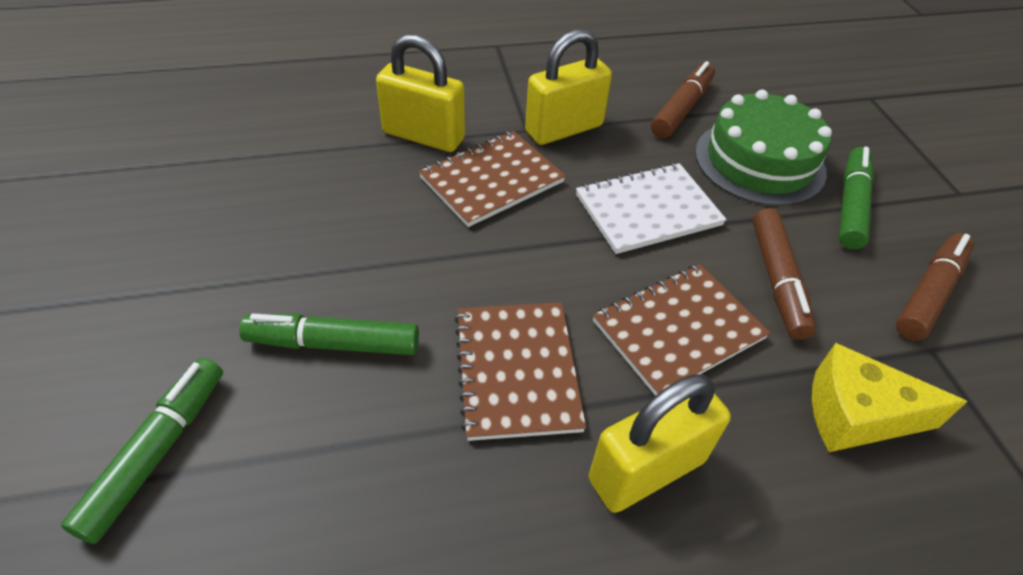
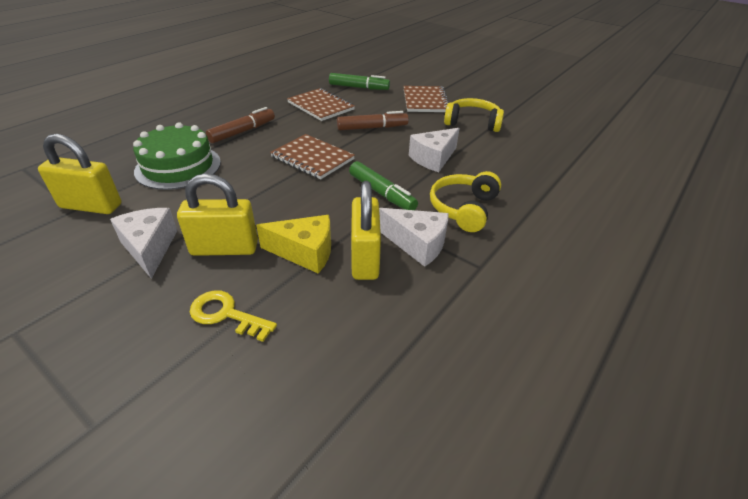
brown marker: 3 -> 2
green marker: 3 -> 2
white cheese: 0 -> 3
white notebook: 1 -> 0
yellow headphones: 0 -> 2
yellow key: 0 -> 1

